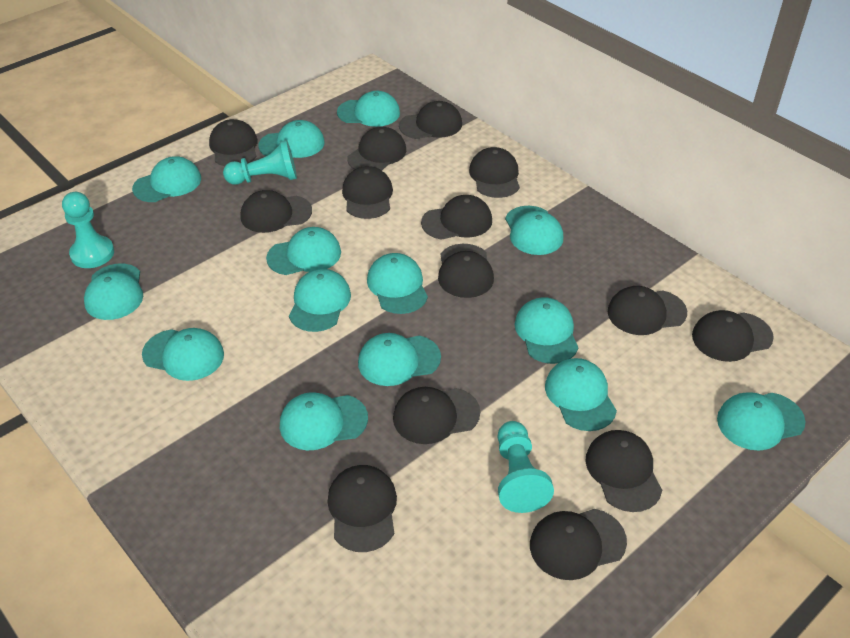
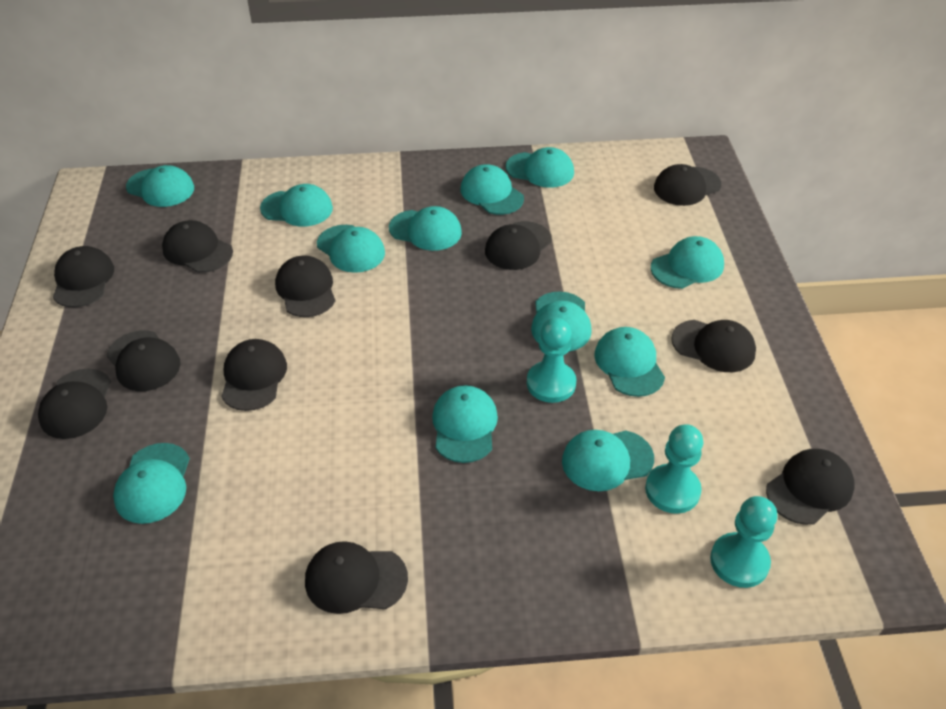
black cap: 14 -> 11
turquoise cap: 14 -> 12

